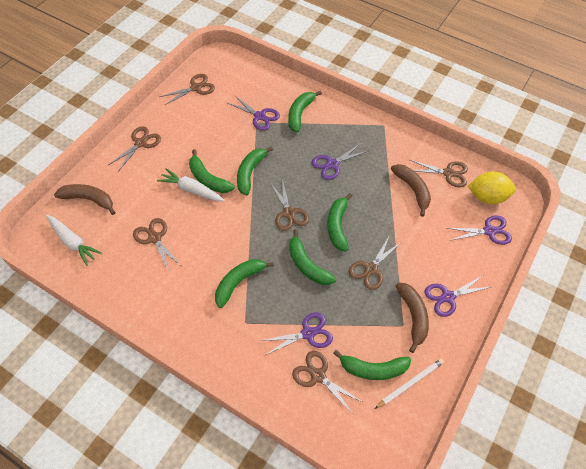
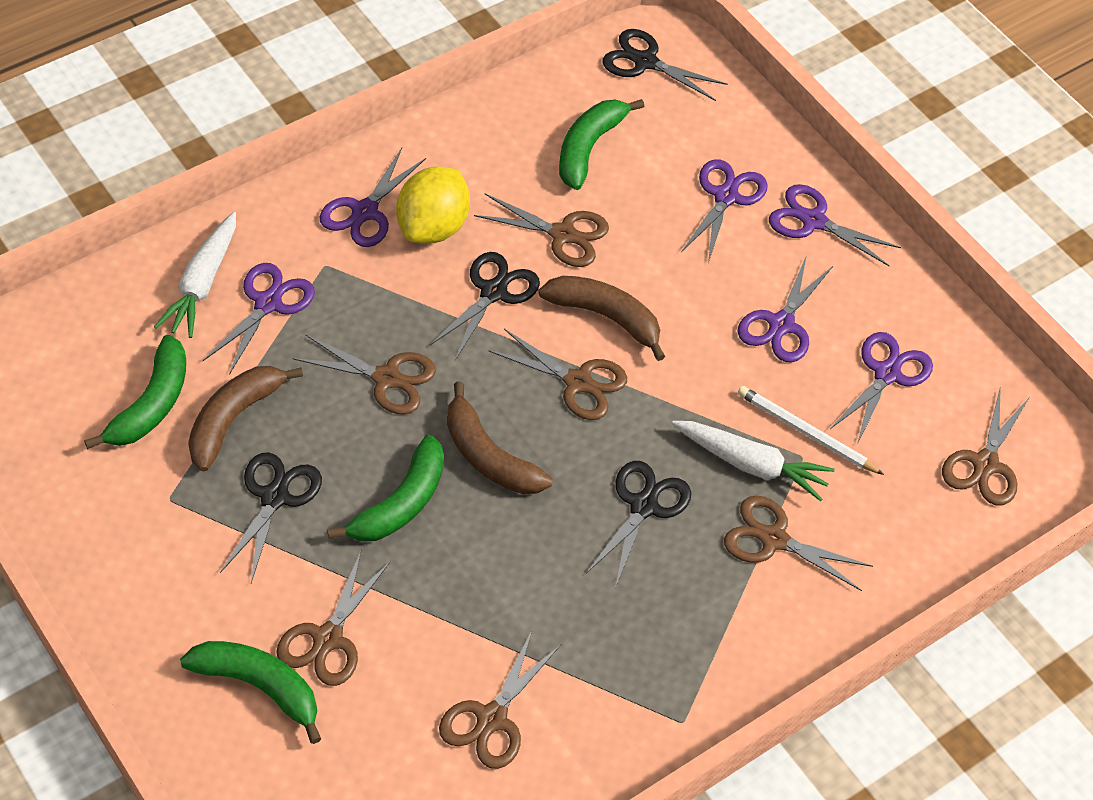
black scissors: 0 -> 4
green banana: 7 -> 4
purple scissors: 5 -> 6

